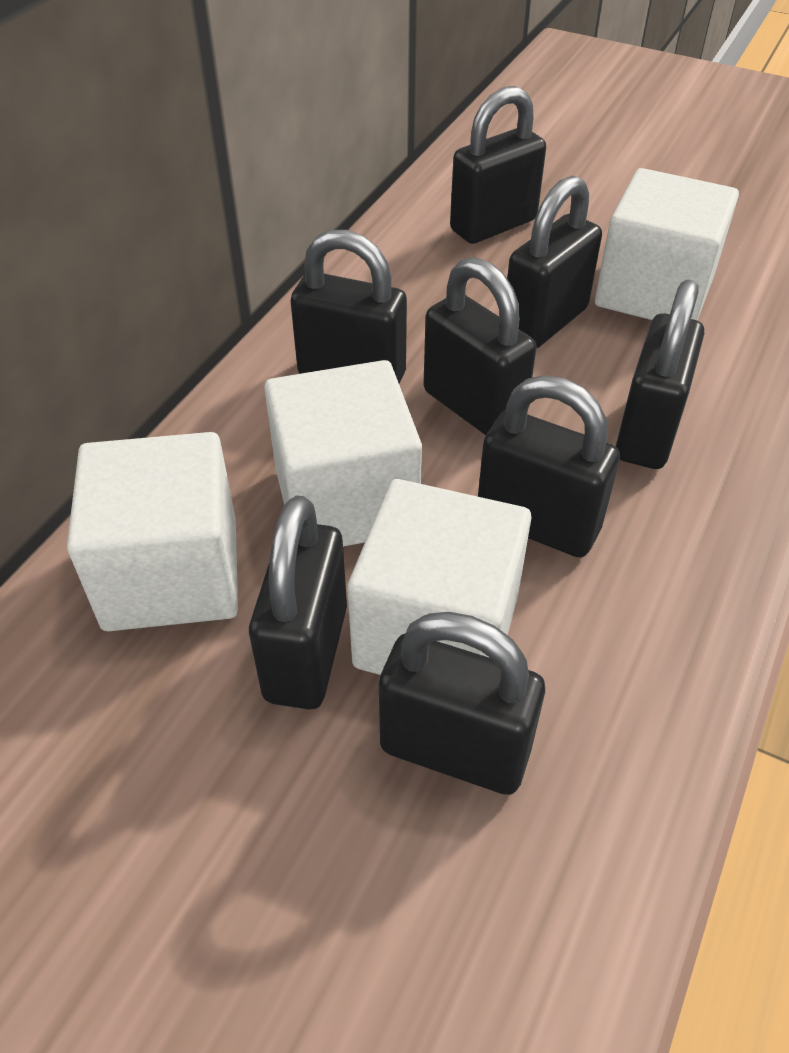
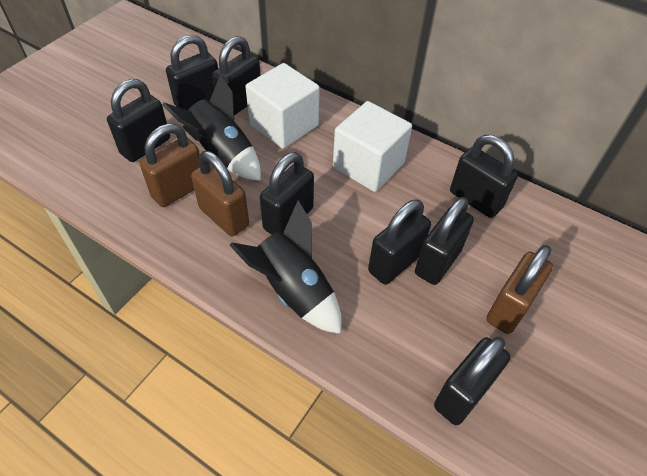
black rocket: 0 -> 2
brown padlock: 0 -> 3
white cube: 4 -> 2

